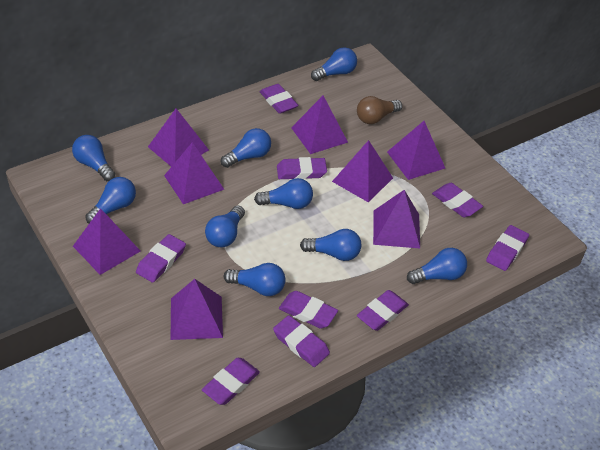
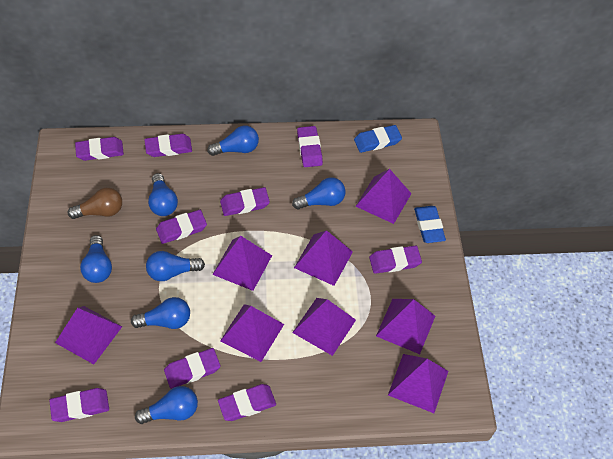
blue eraser: 0 -> 2
blue light bulb: 9 -> 7

